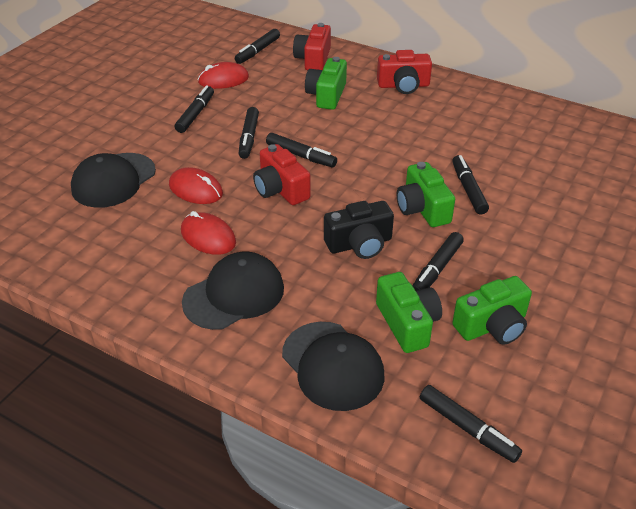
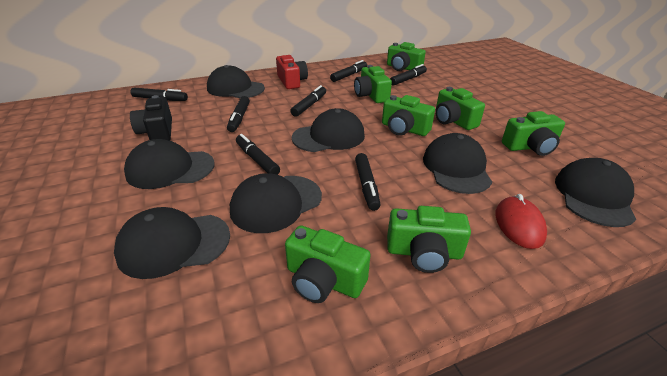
black cap: 3 -> 7
green camera: 4 -> 7
red camera: 3 -> 1
red mouse: 3 -> 1

